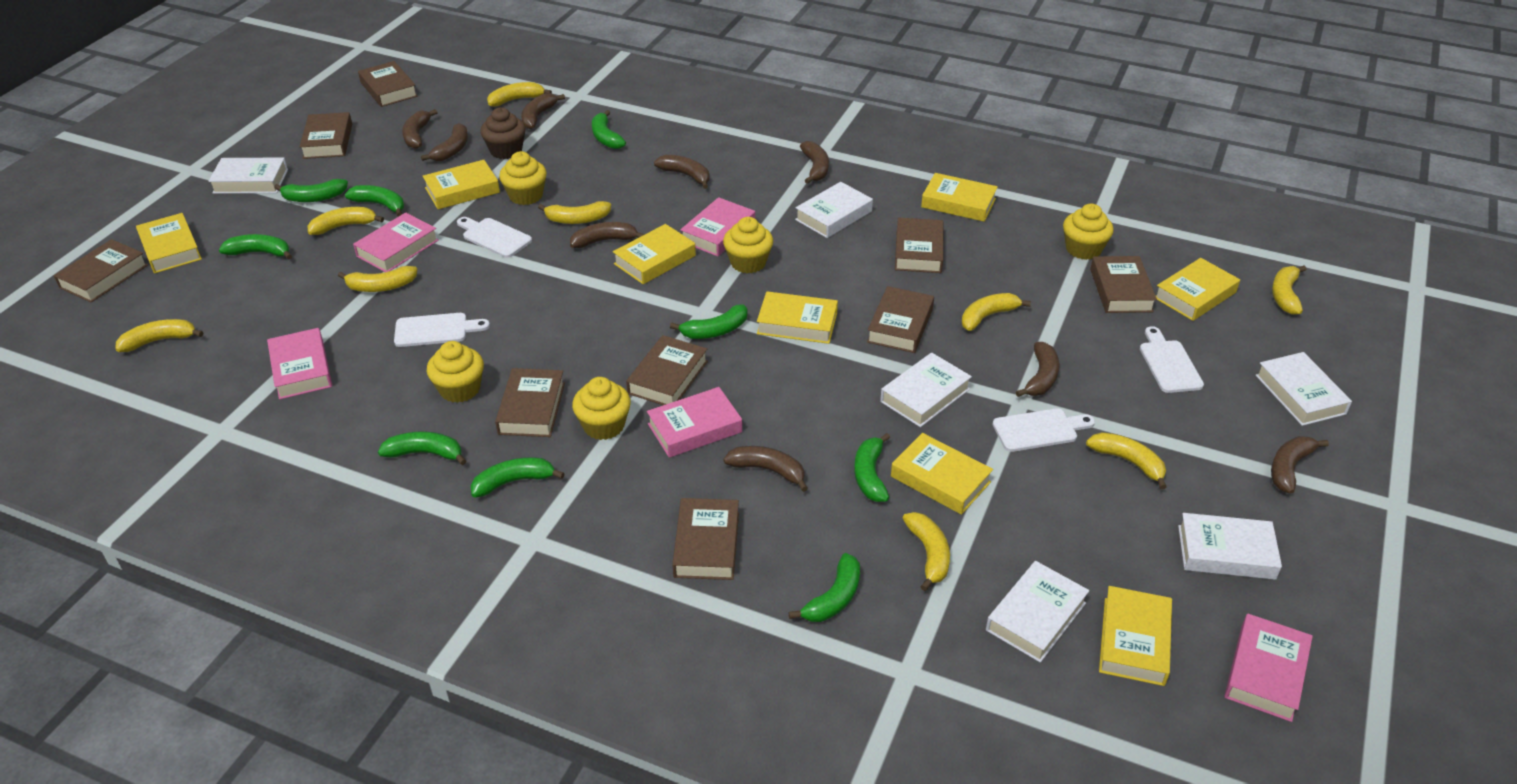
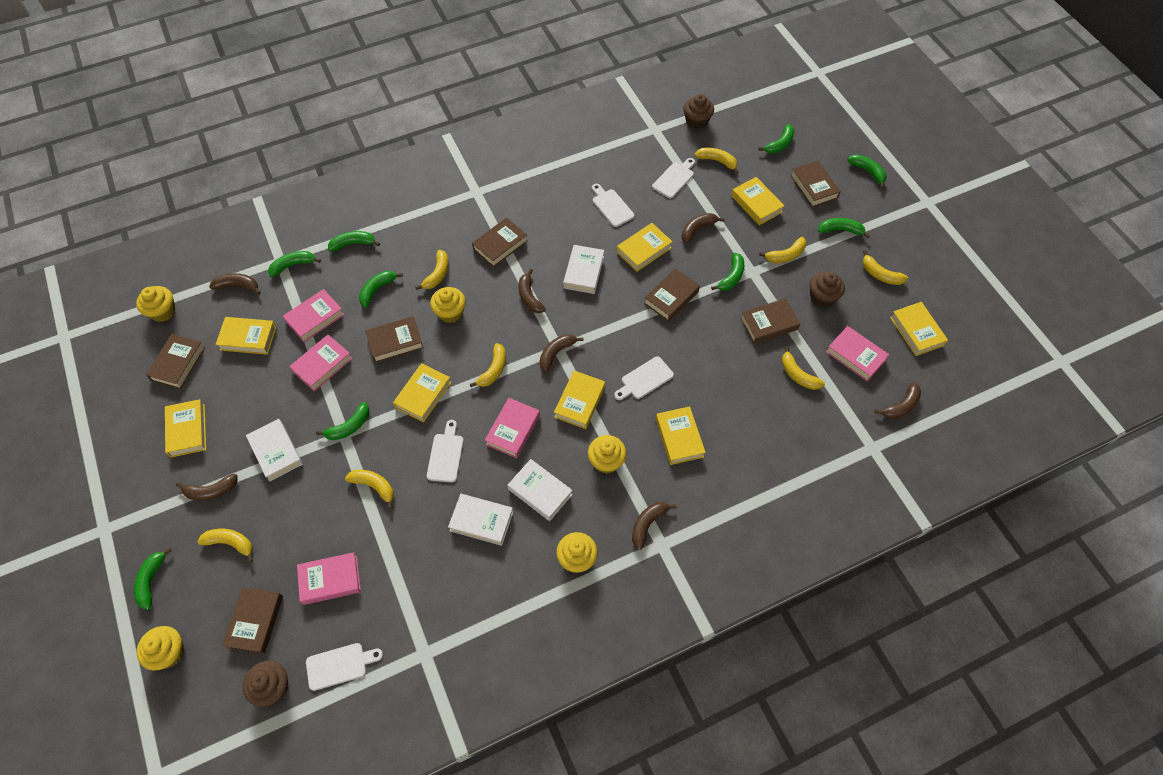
brown banana: 9 -> 7
brown book: 9 -> 7
brown cupcake: 1 -> 3
white book: 6 -> 4
white cutting board: 4 -> 5
yellow banana: 9 -> 8

